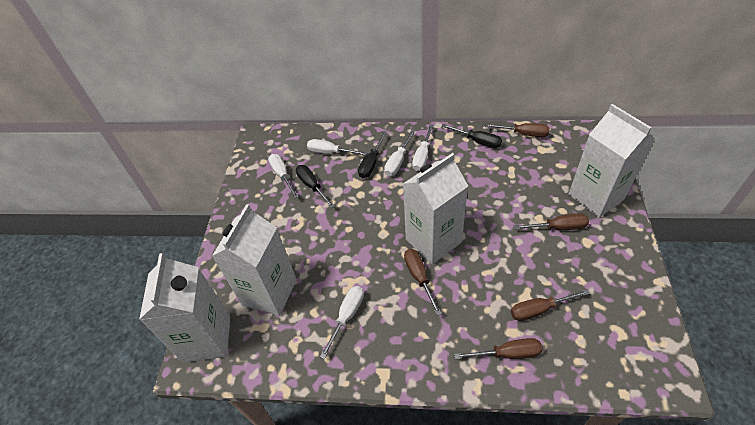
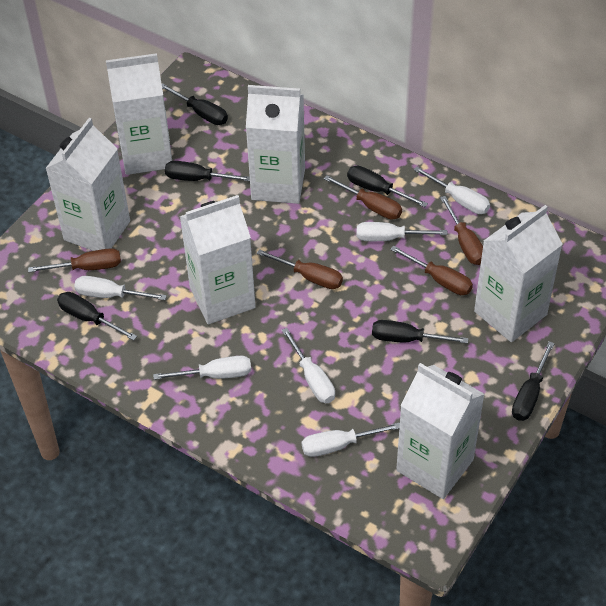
black screwdriver: 3 -> 6
white carton: 4 -> 6
white screwdriver: 5 -> 6

